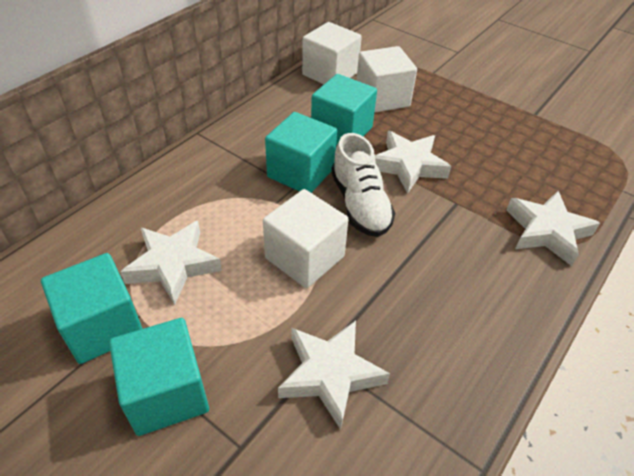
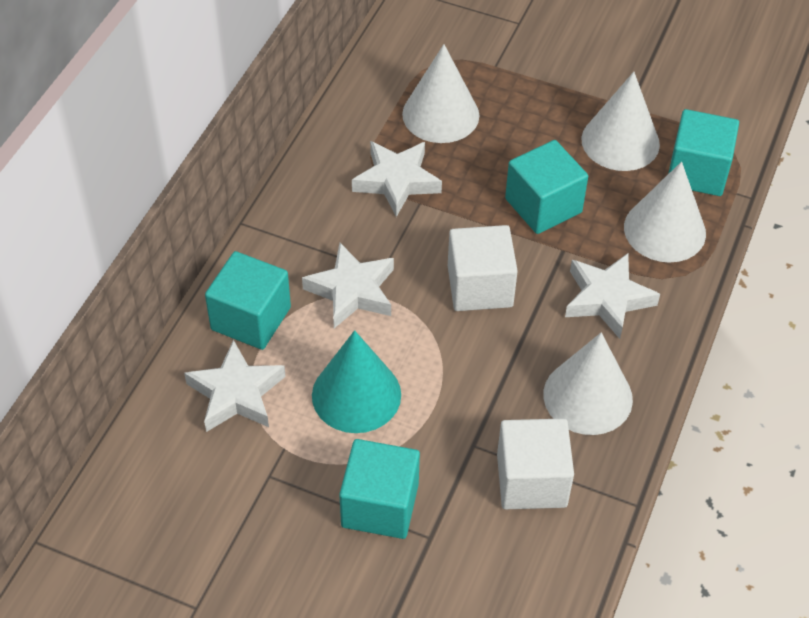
turquoise cone: 0 -> 1
white cone: 0 -> 4
white cube: 3 -> 2
white shoe: 1 -> 0

